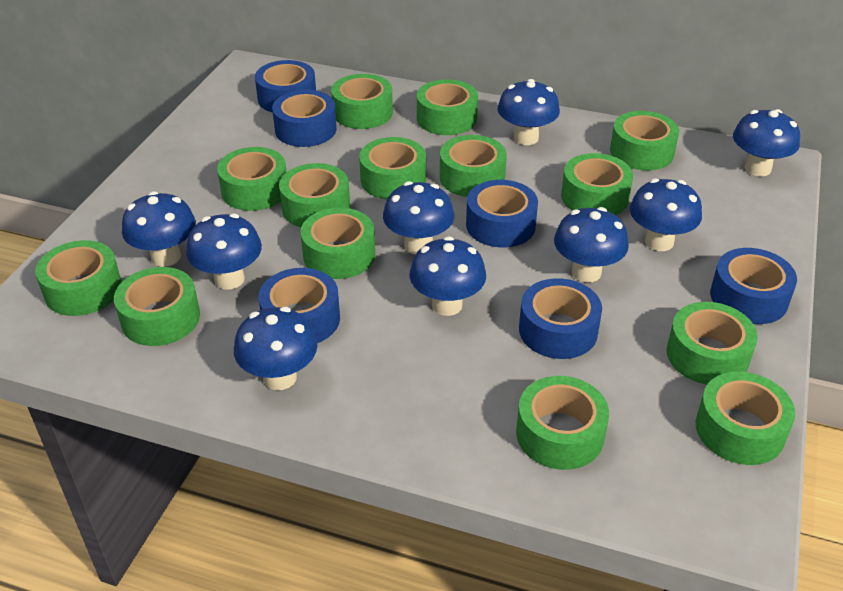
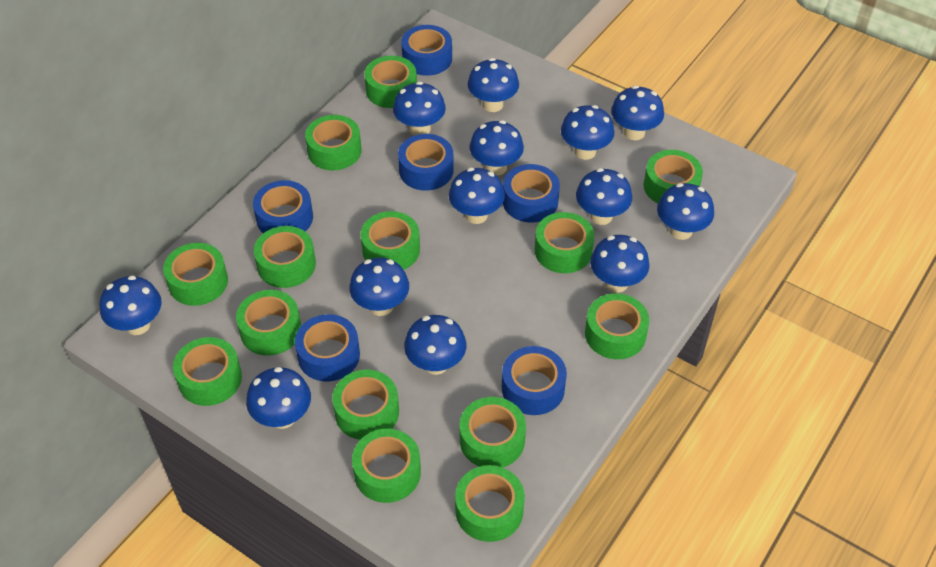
blue mushroom: 9 -> 13

